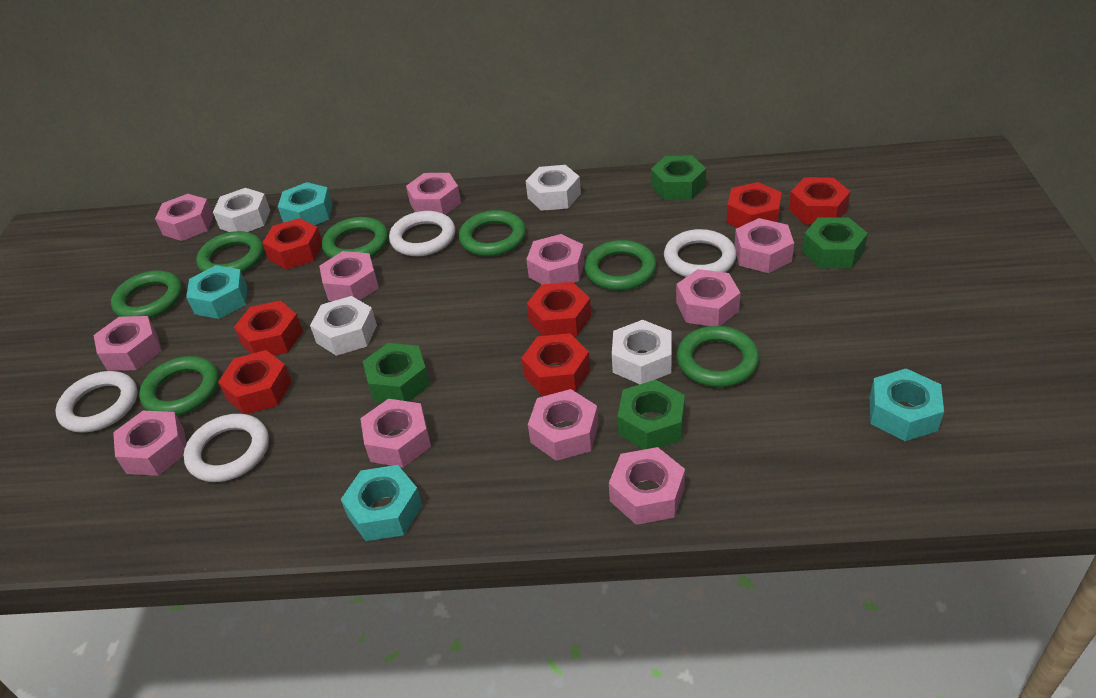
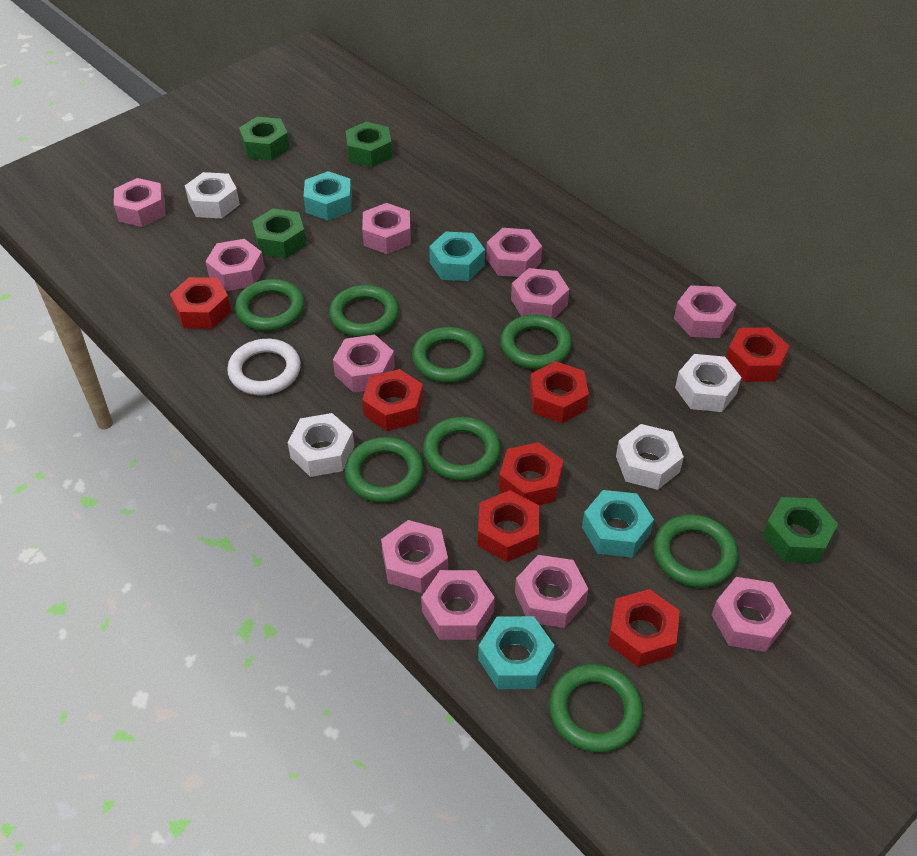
green ring: 7 -> 8
white ring: 4 -> 1

